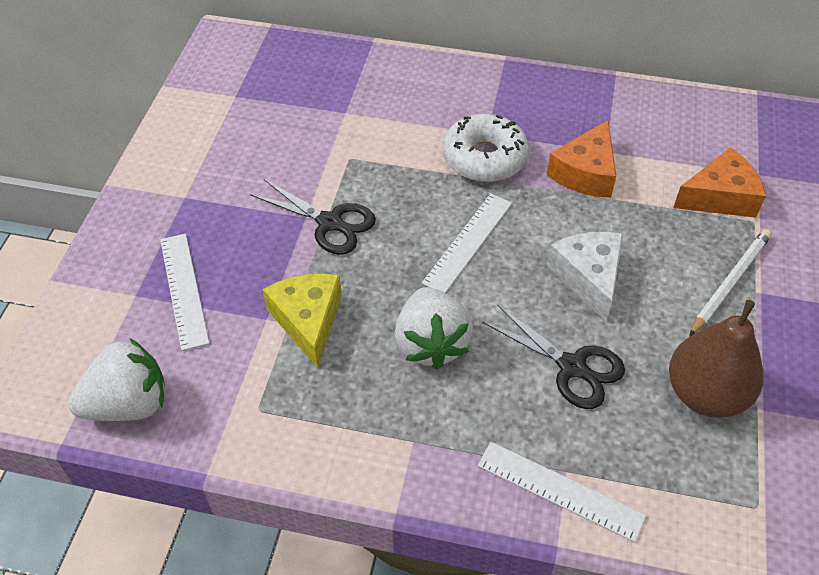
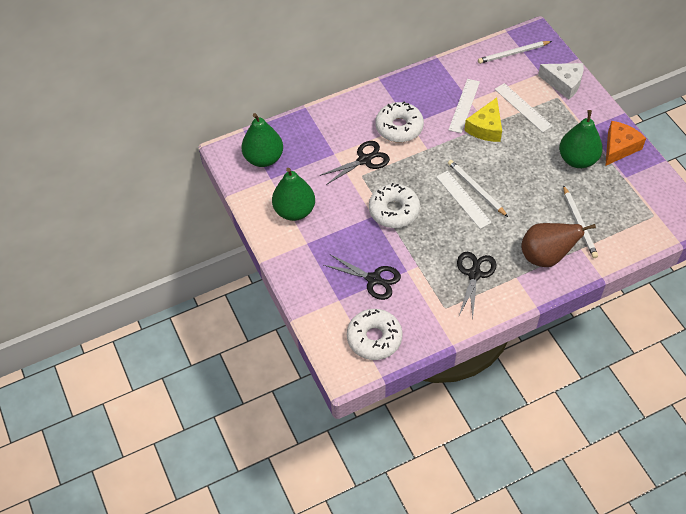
black scissors: 2 -> 3
green pear: 0 -> 3
orange cheese: 2 -> 1
white donut: 1 -> 3
white pencil: 1 -> 3
white strawberry: 2 -> 0

